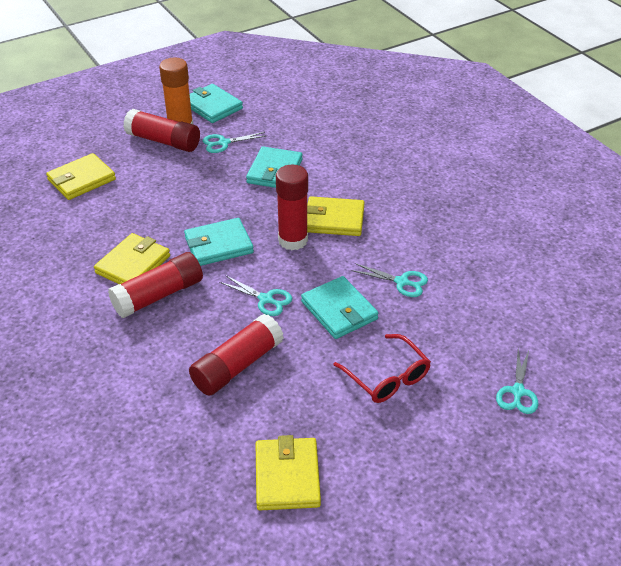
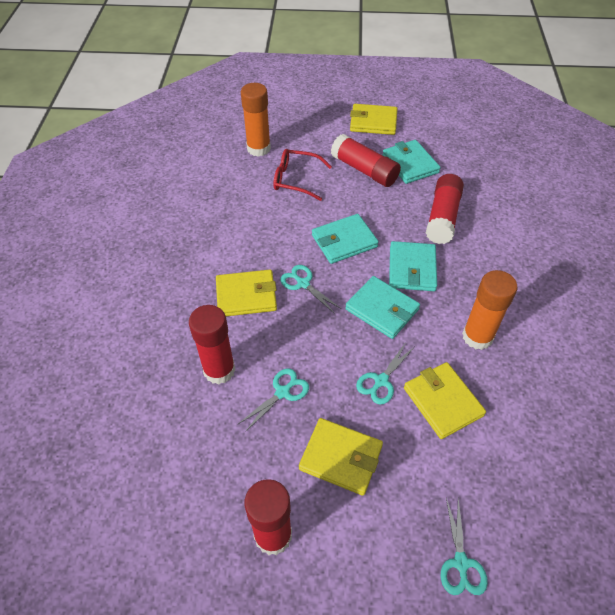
orange glue stick: 1 -> 2

